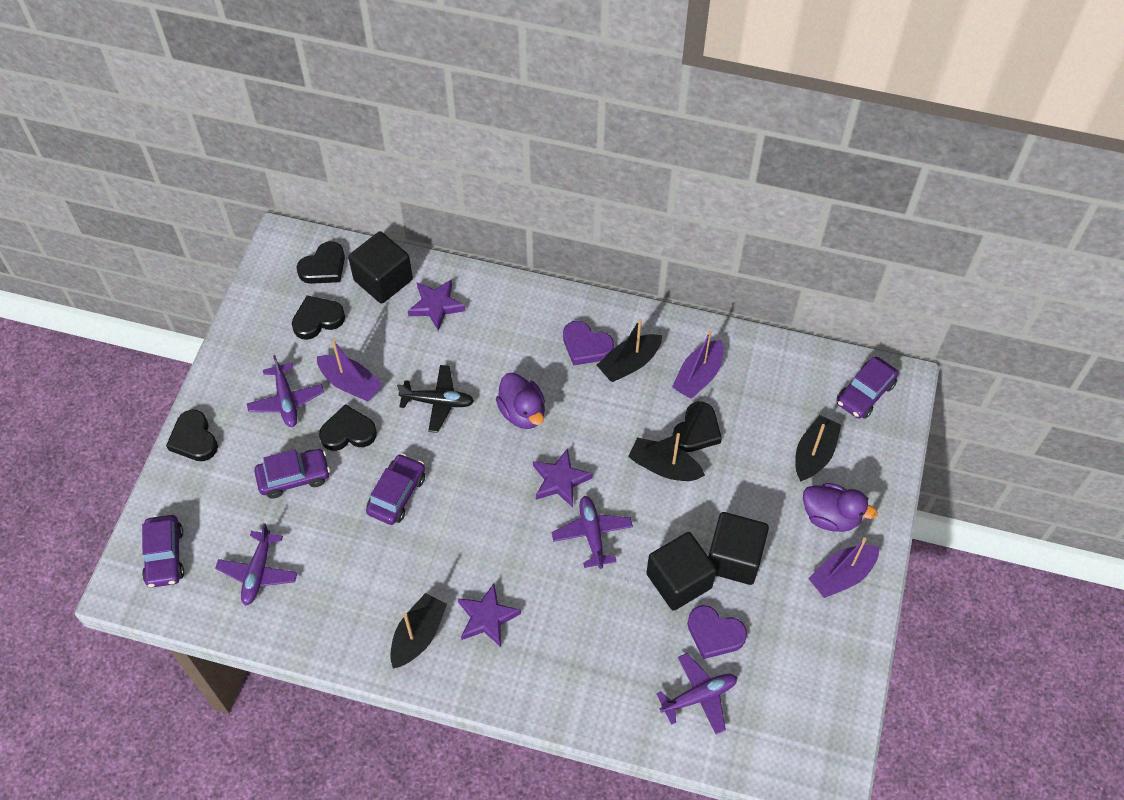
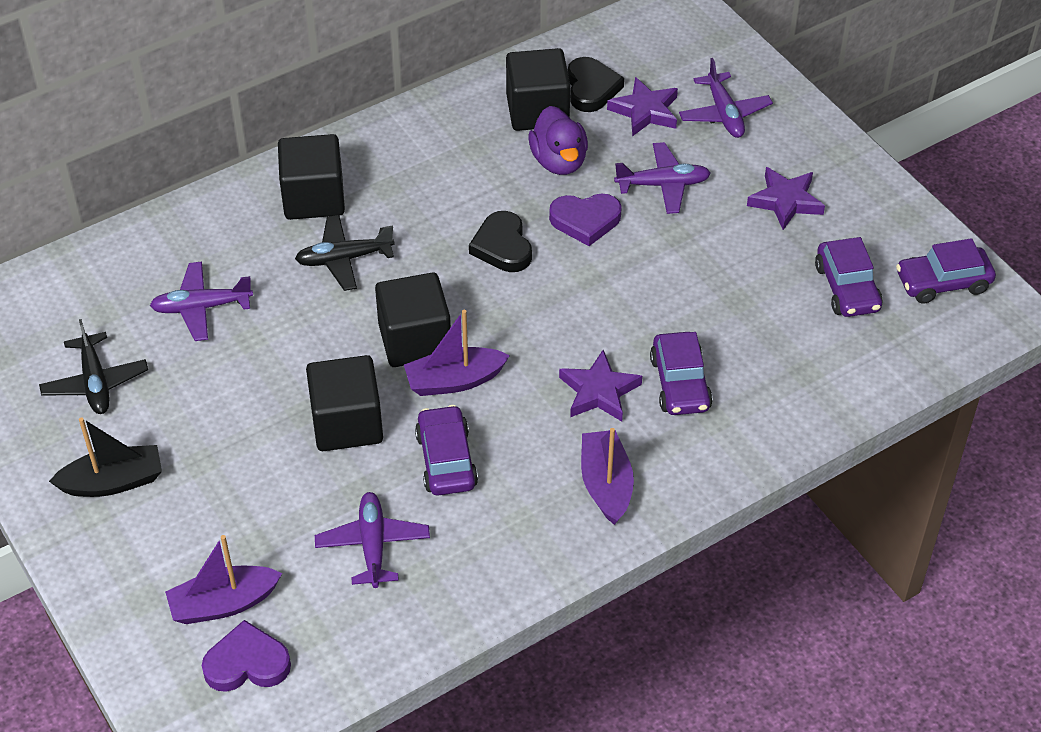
black boat: 4 -> 1
black cube: 3 -> 4
black heart: 5 -> 2
black plane: 1 -> 2
purple duck: 2 -> 1

